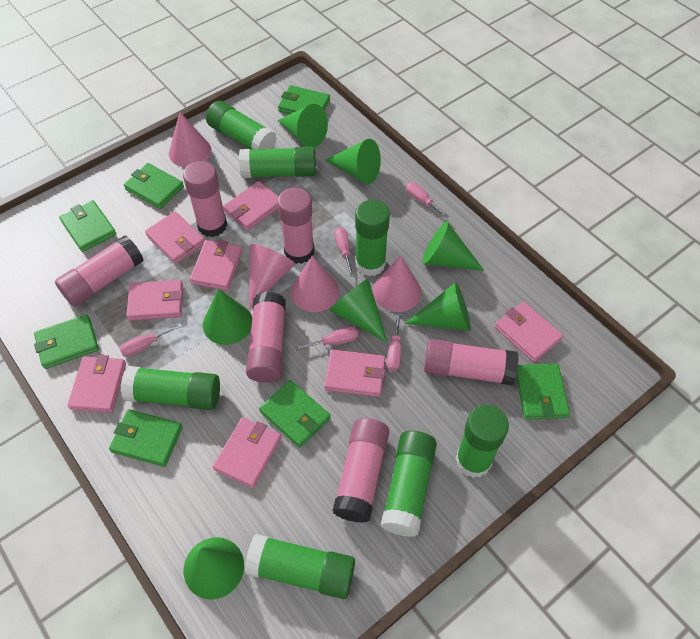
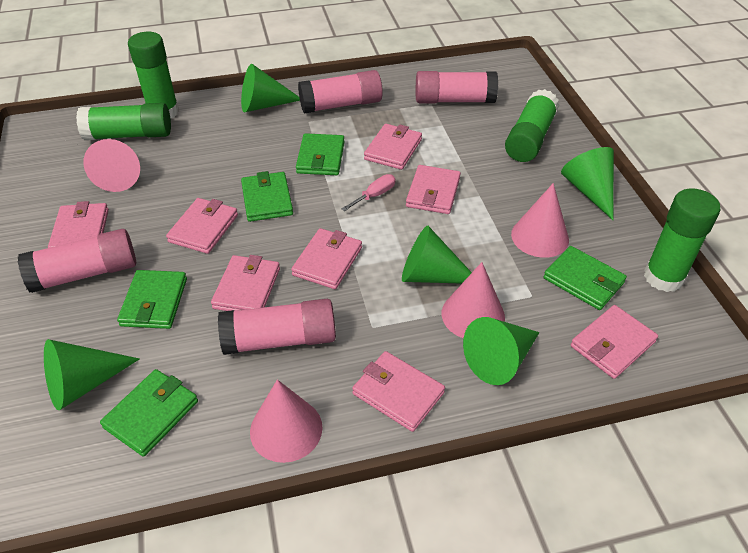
green cone: 7 -> 5
green glue stick: 7 -> 4
green wallet: 7 -> 5
pink glue stick: 6 -> 4
pink screwdriver: 5 -> 1

